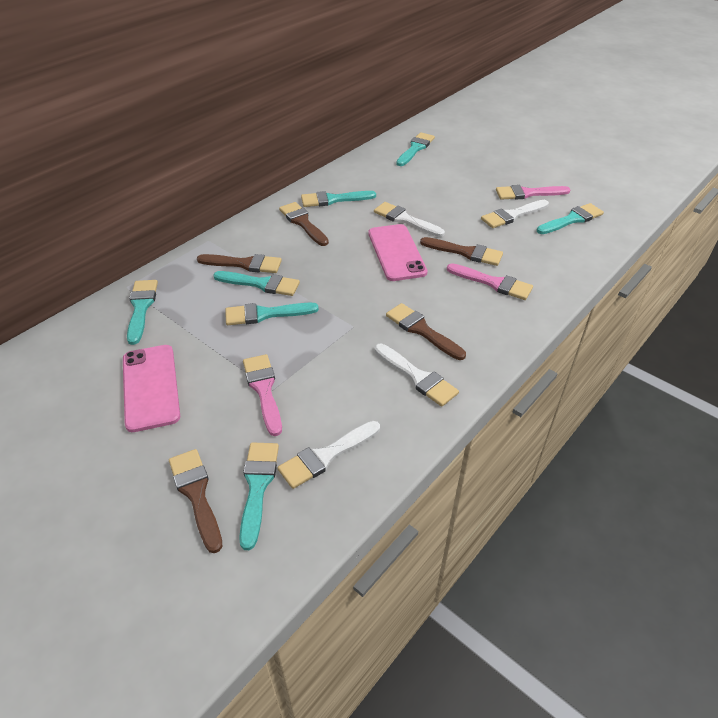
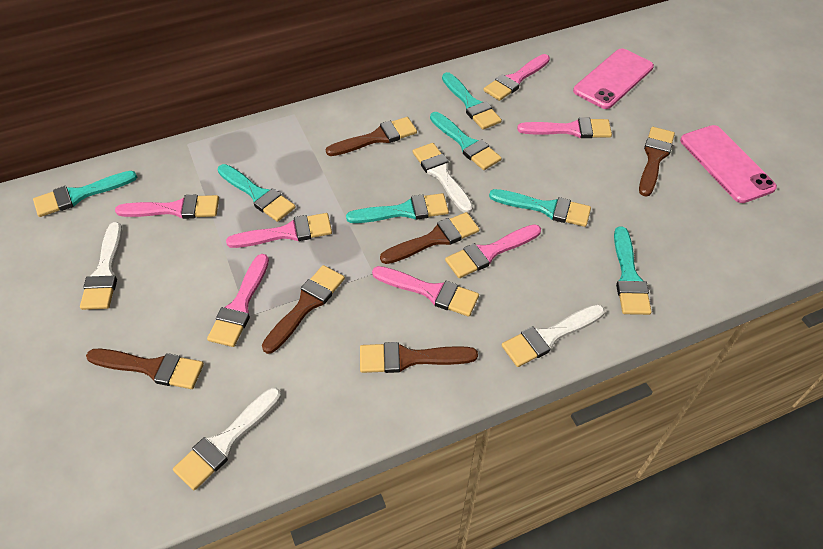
brown brush: 5 -> 6
pink brush: 3 -> 7

